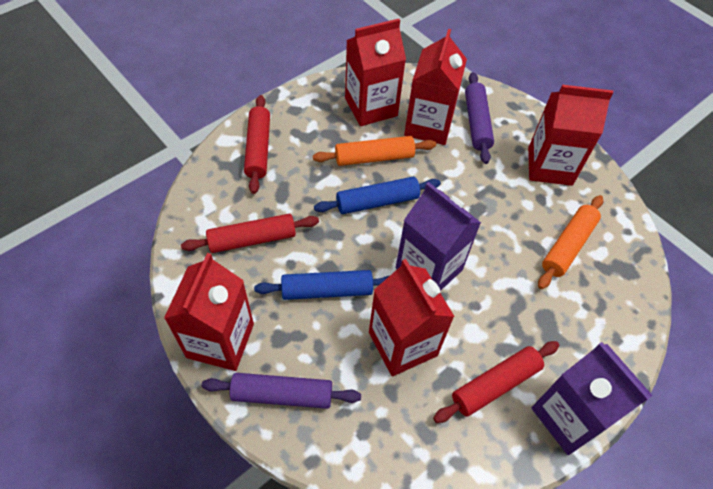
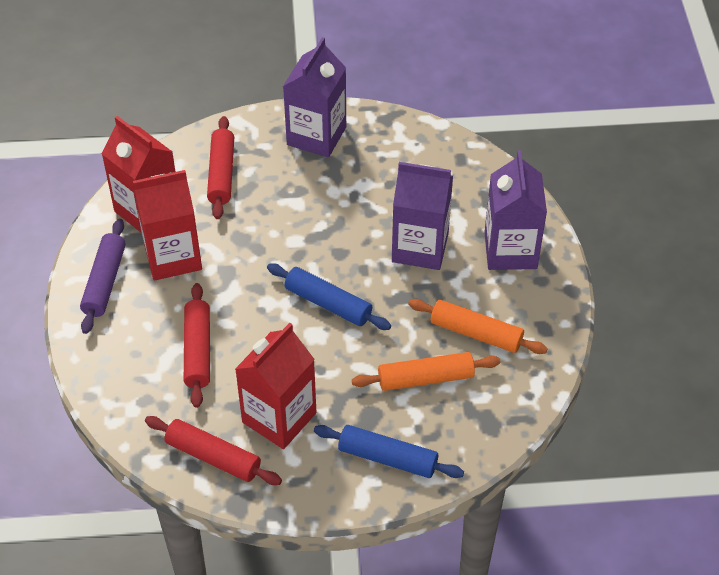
purple carton: 2 -> 3
purple rolling pin: 2 -> 1
red carton: 5 -> 3

